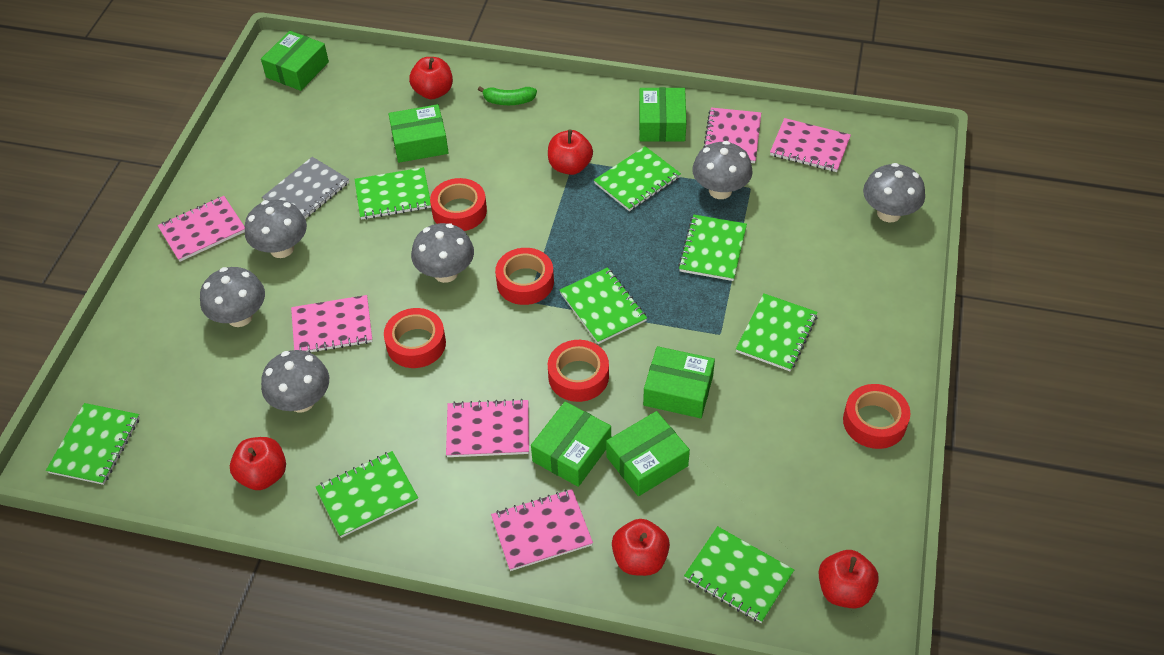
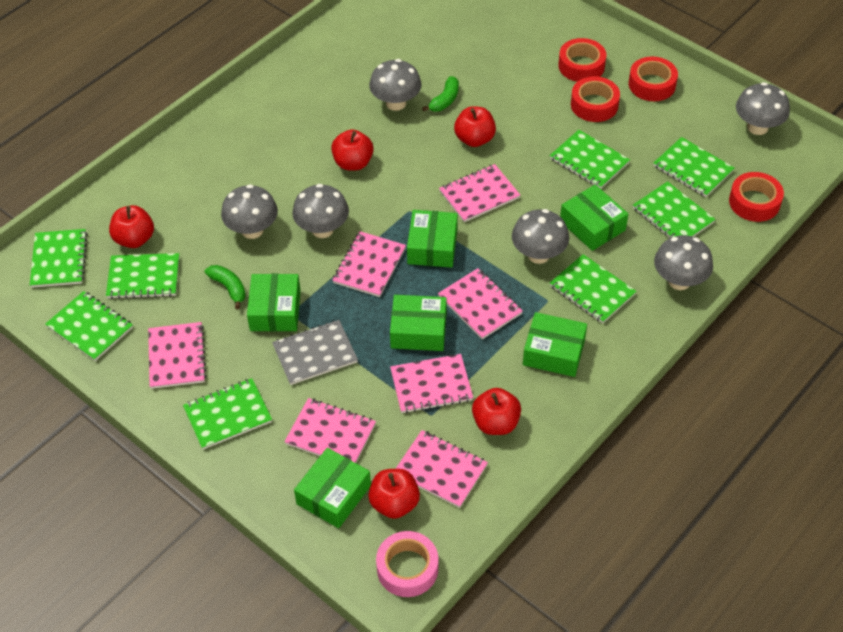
green banana: 1 -> 2
pink notebook: 6 -> 7
pink tape: 0 -> 1
red tape: 5 -> 4

